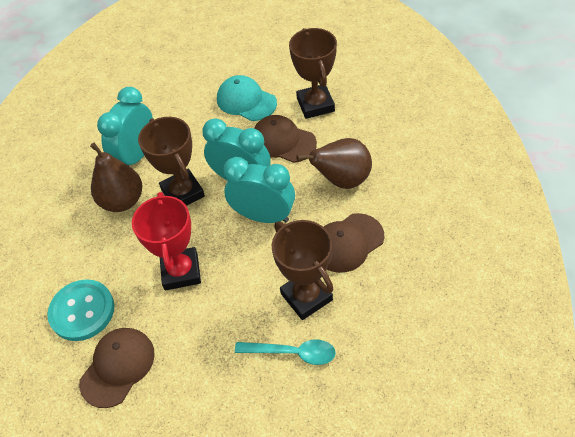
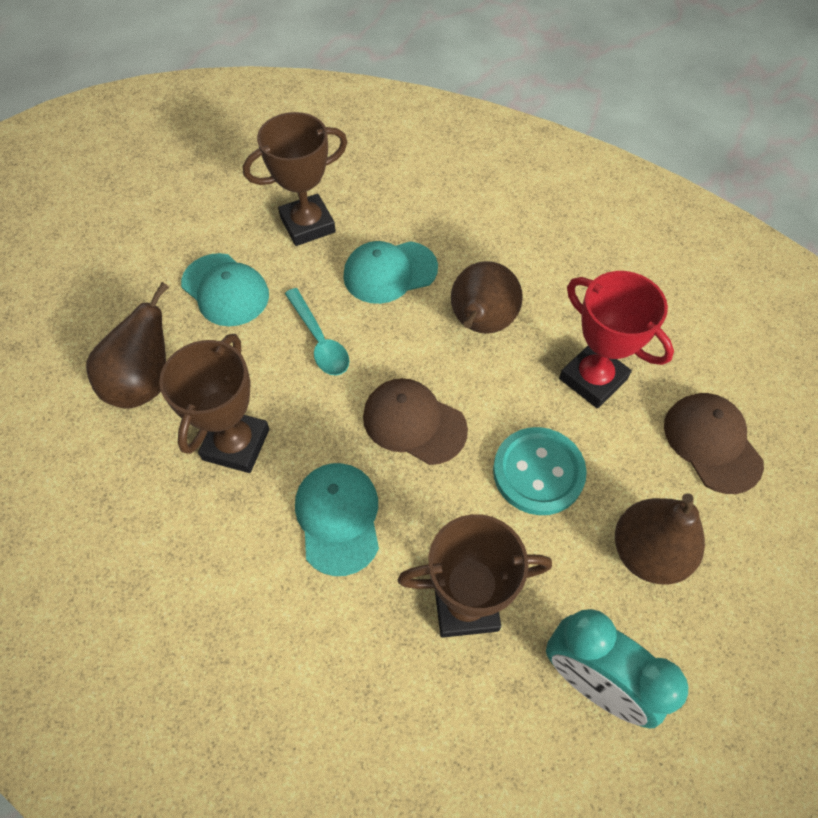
brown cap: 3 -> 2
brown pear: 2 -> 3
turquoise cap: 1 -> 3
turquoise clock: 3 -> 1

